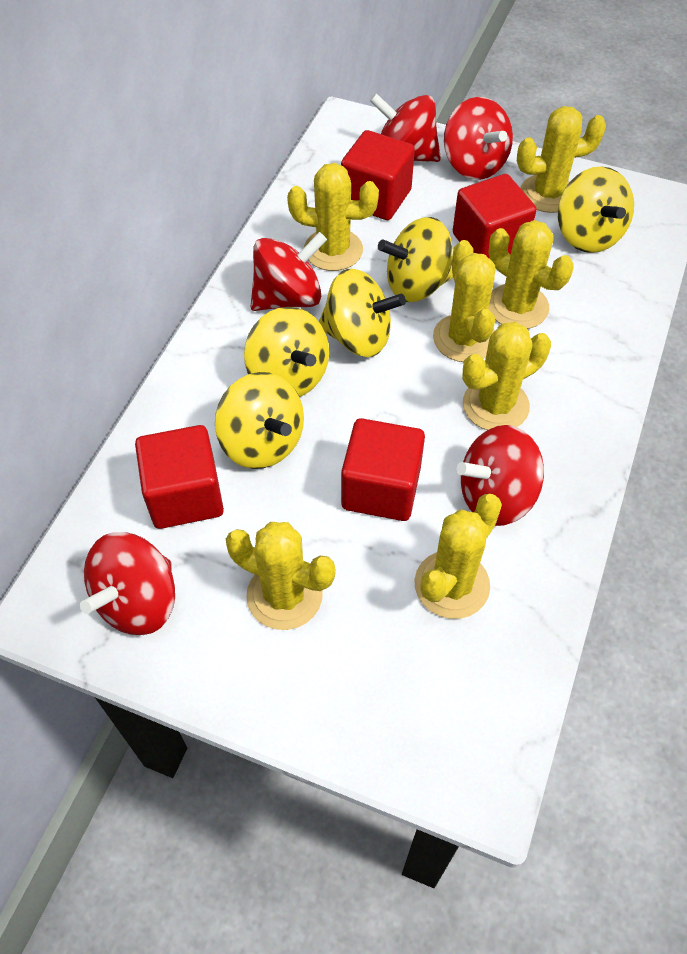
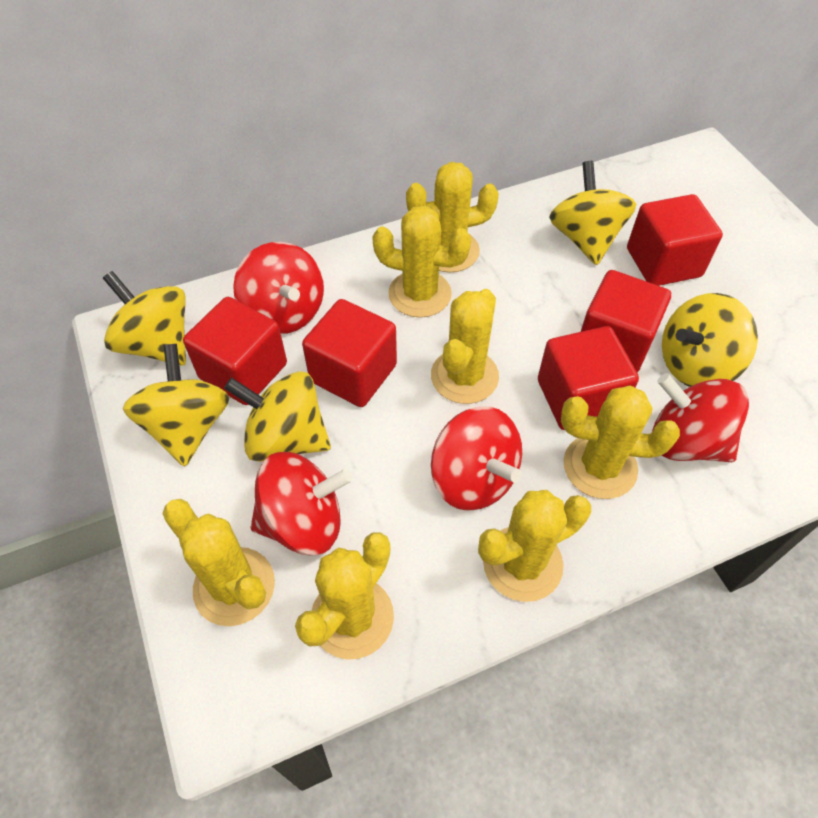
red cube: 4 -> 5
red spinning top: 5 -> 4

